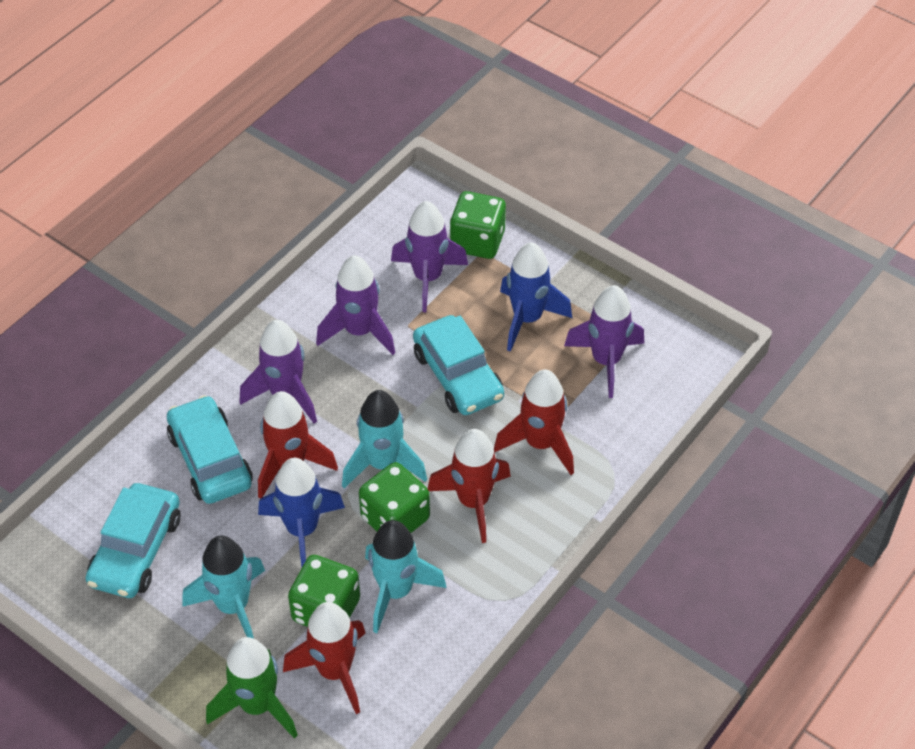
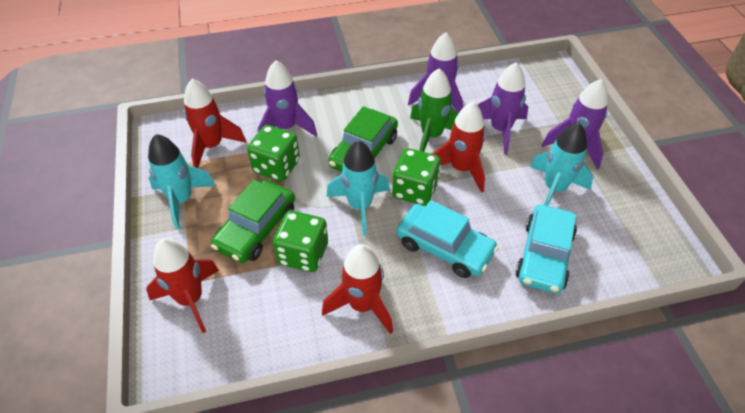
blue rocket: 2 -> 0
green car: 0 -> 2
turquoise car: 3 -> 2

